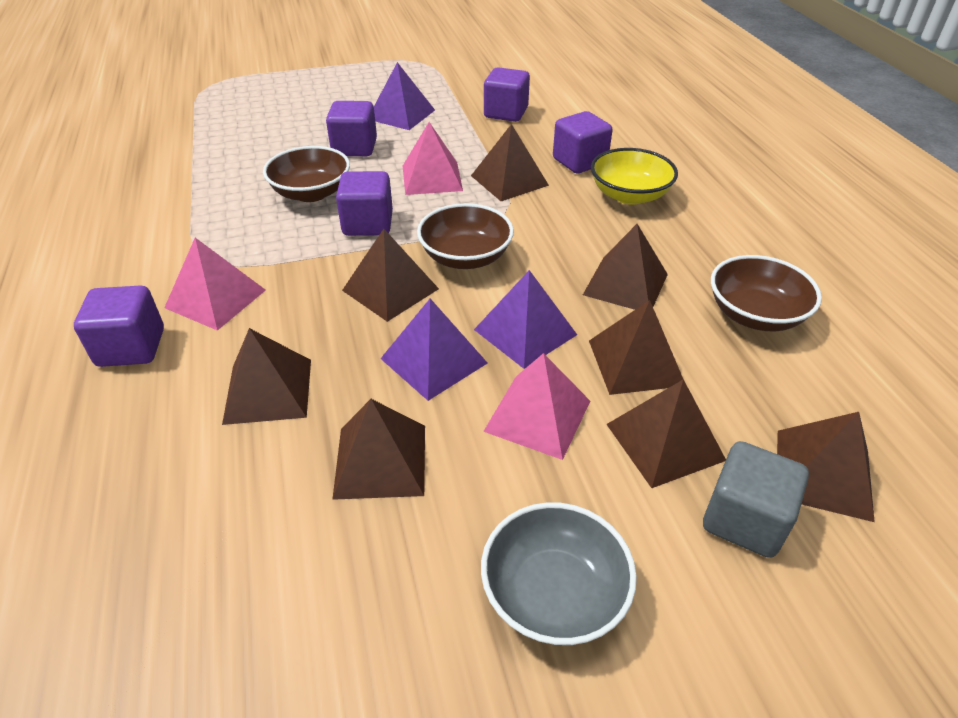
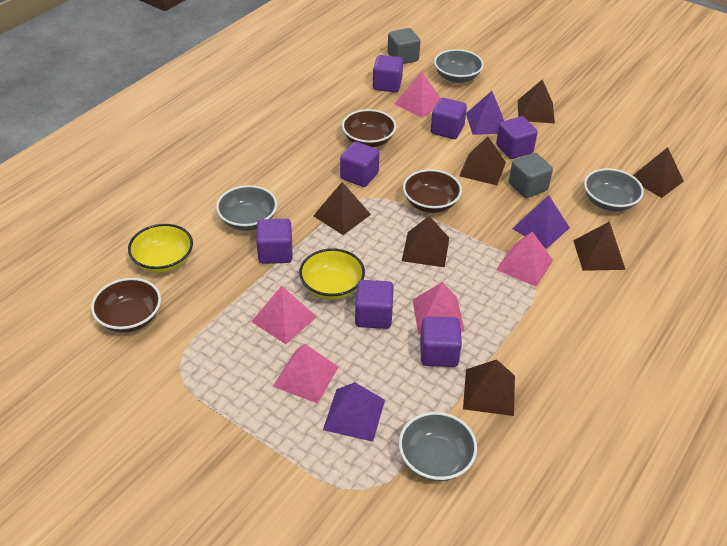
brown pyramid: 8 -> 7
grey bowl: 1 -> 4
grey cube: 1 -> 2
pink pyramid: 3 -> 5
purple cube: 5 -> 7
yellow bowl: 1 -> 2

